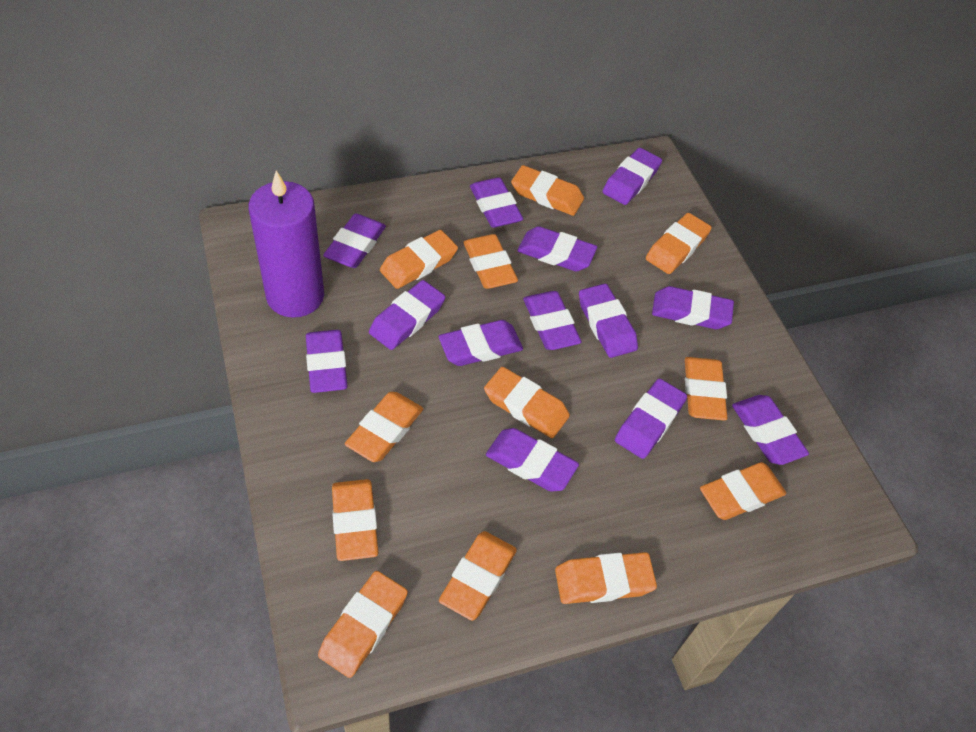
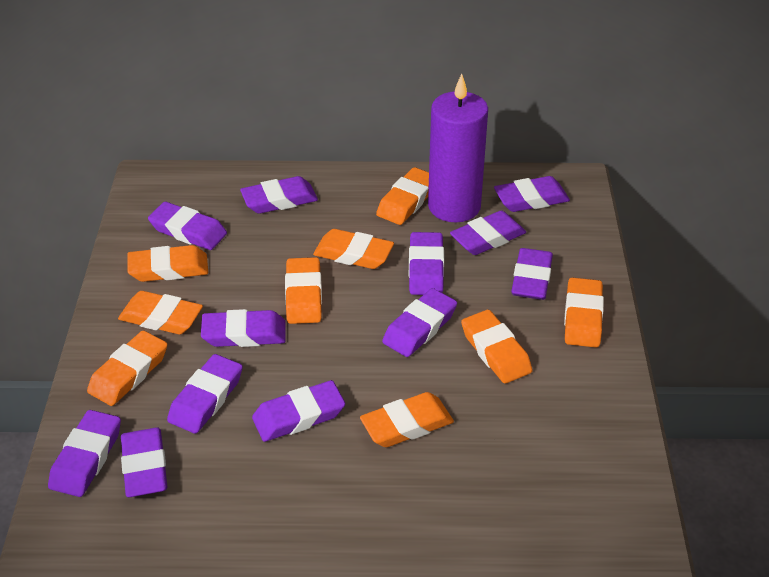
orange eraser: 12 -> 9
purple eraser: 13 -> 12

